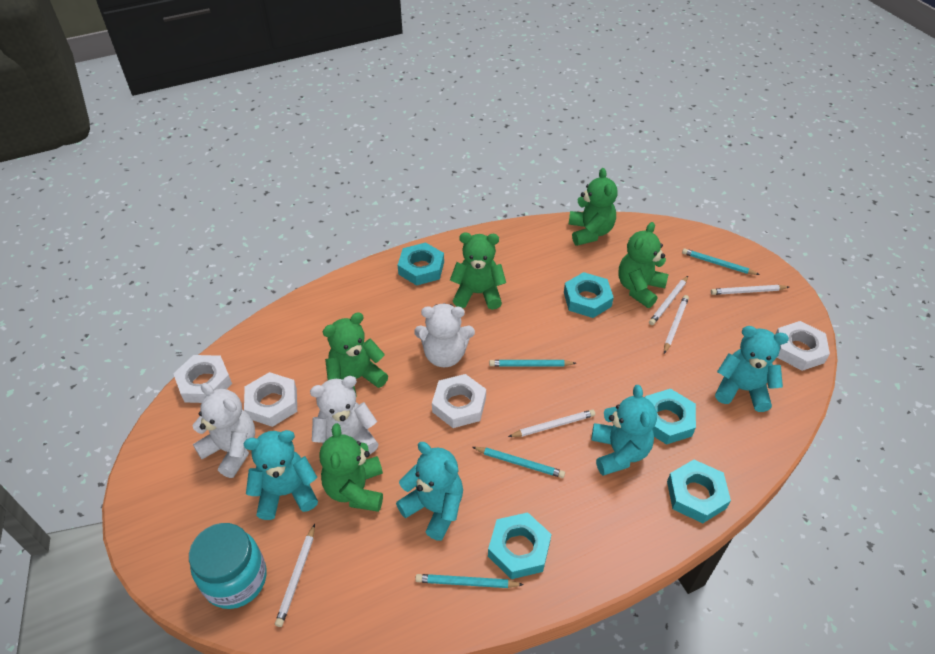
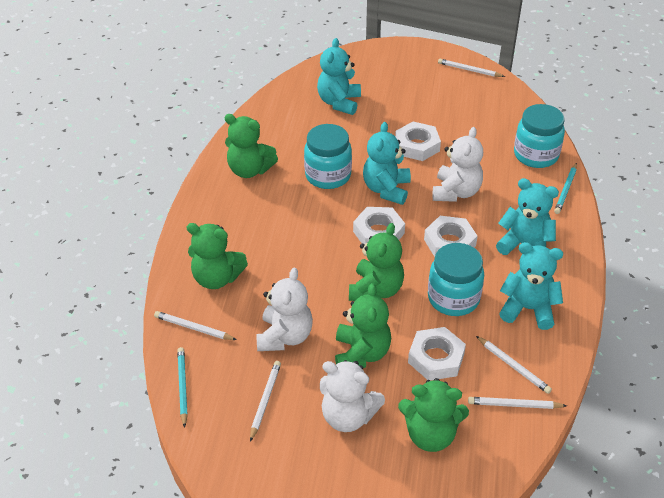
turquoise jar: 1 -> 3
turquoise nut: 5 -> 0
turquoise pencil: 4 -> 2

